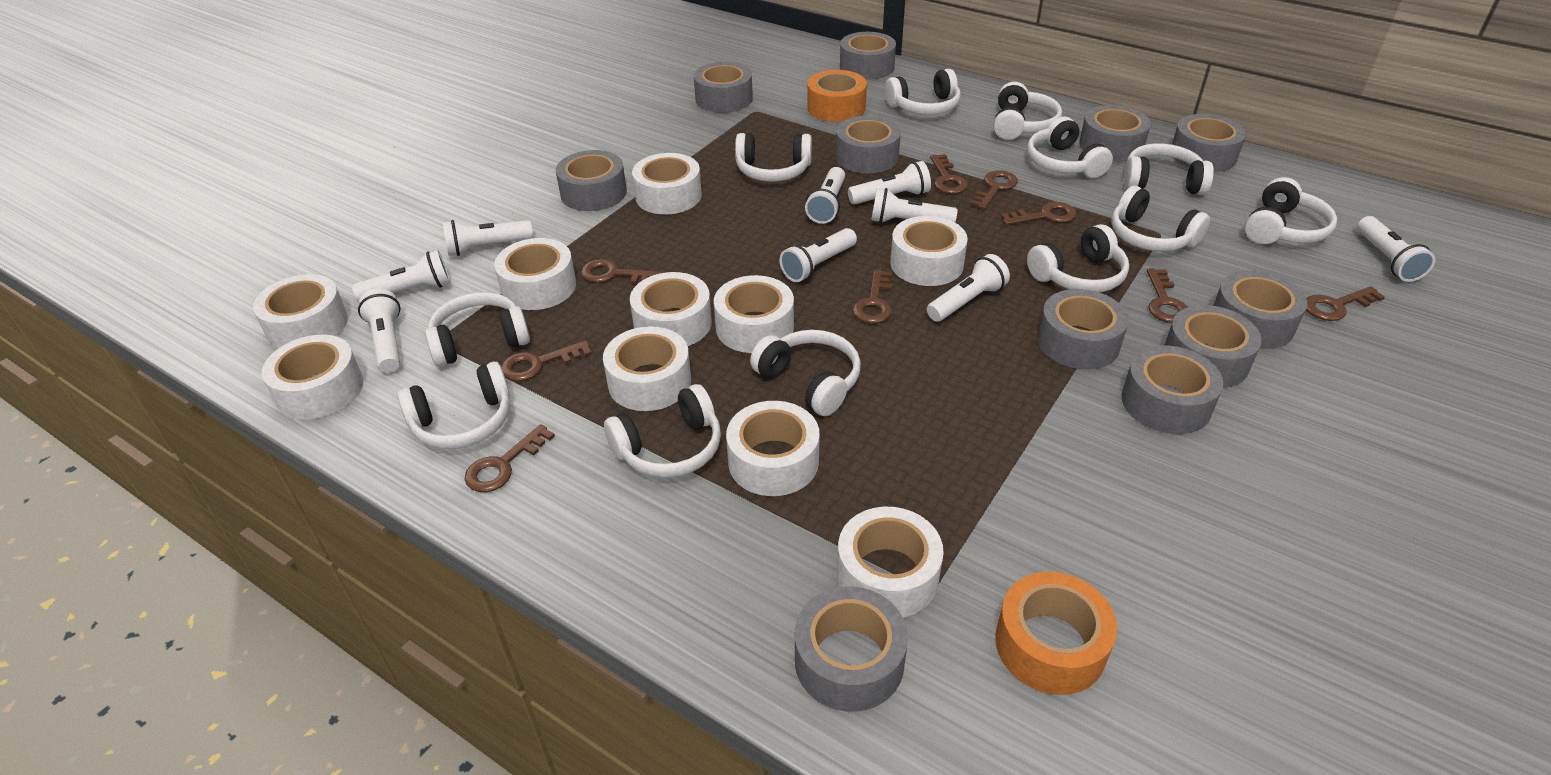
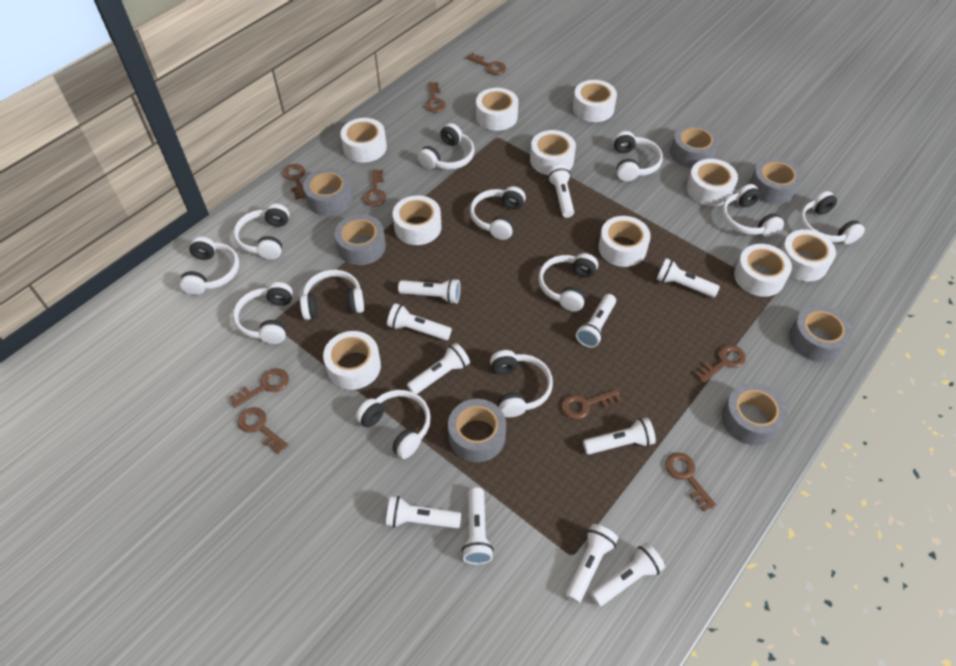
grey tape: 11 -> 7
orange tape: 2 -> 0
white flashlight: 9 -> 11

